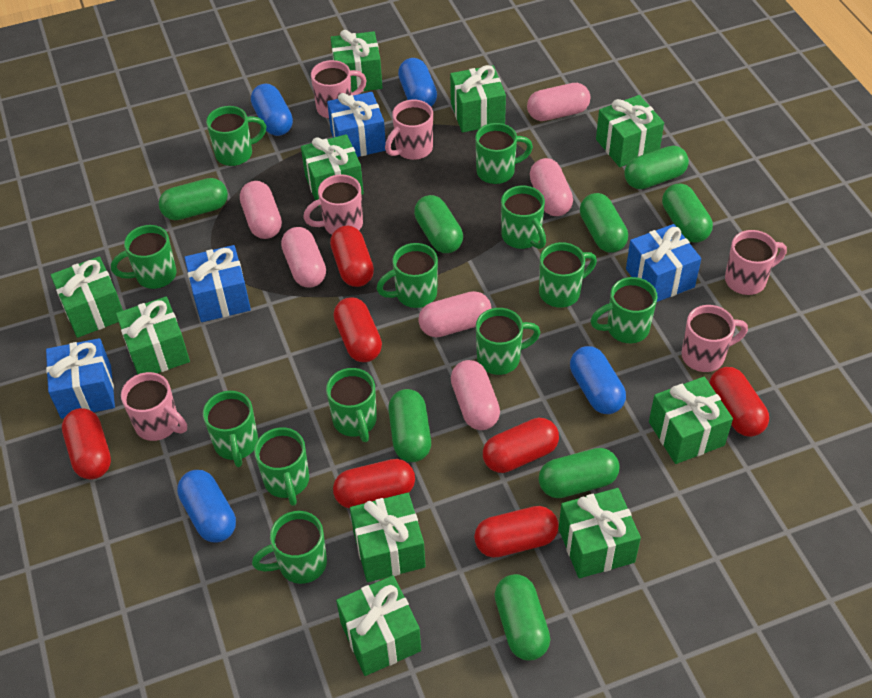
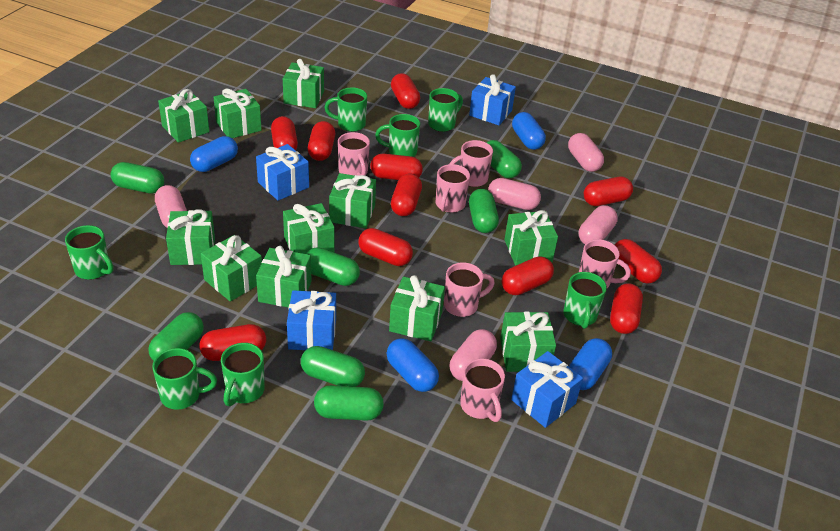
green capsule: 8 -> 7
green gift: 10 -> 11
green mug: 12 -> 7
pink capsule: 6 -> 5
red capsule: 7 -> 11

